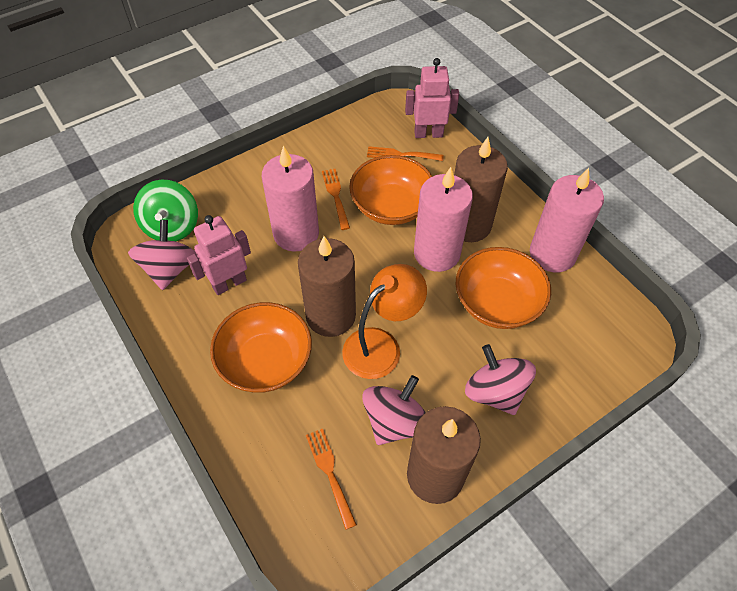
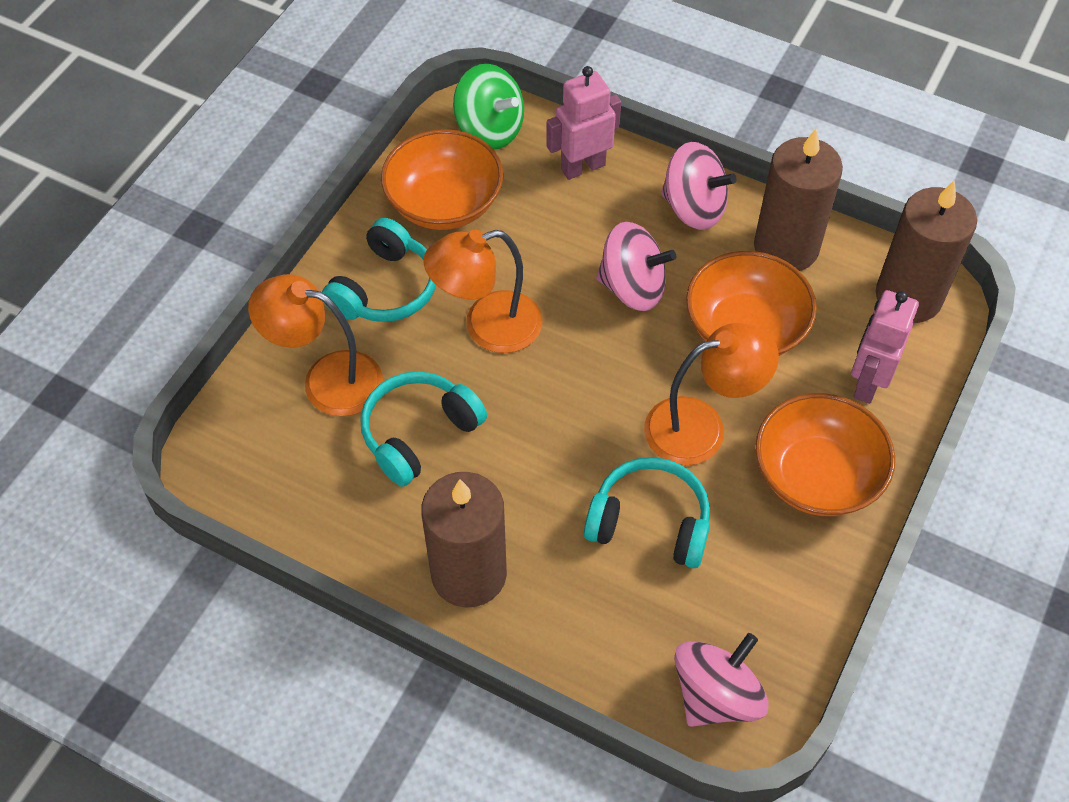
orange fork: 3 -> 0
orange lamp: 1 -> 3
pink candle: 3 -> 0
turquoise headphones: 0 -> 3

